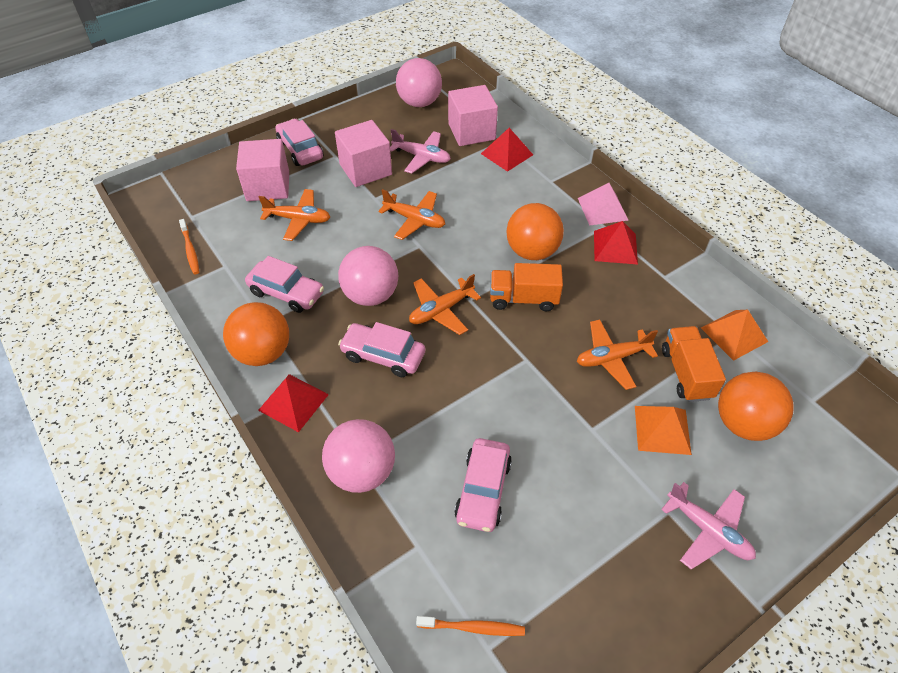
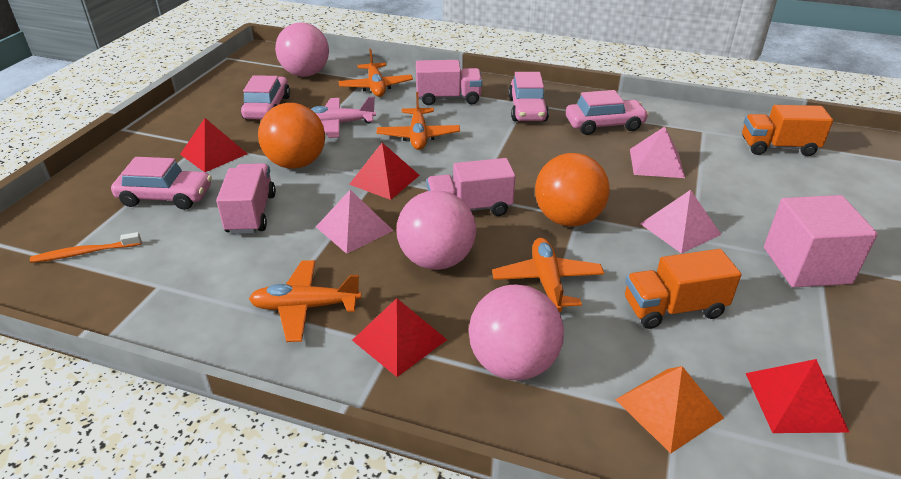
orange ball: 3 -> 2
orange pyramid: 2 -> 1
orange toothbrush: 2 -> 1
pink cube: 3 -> 1
pink plane: 2 -> 1
pink pyramid: 1 -> 3
pink truck: 0 -> 3
red pyramid: 3 -> 4

